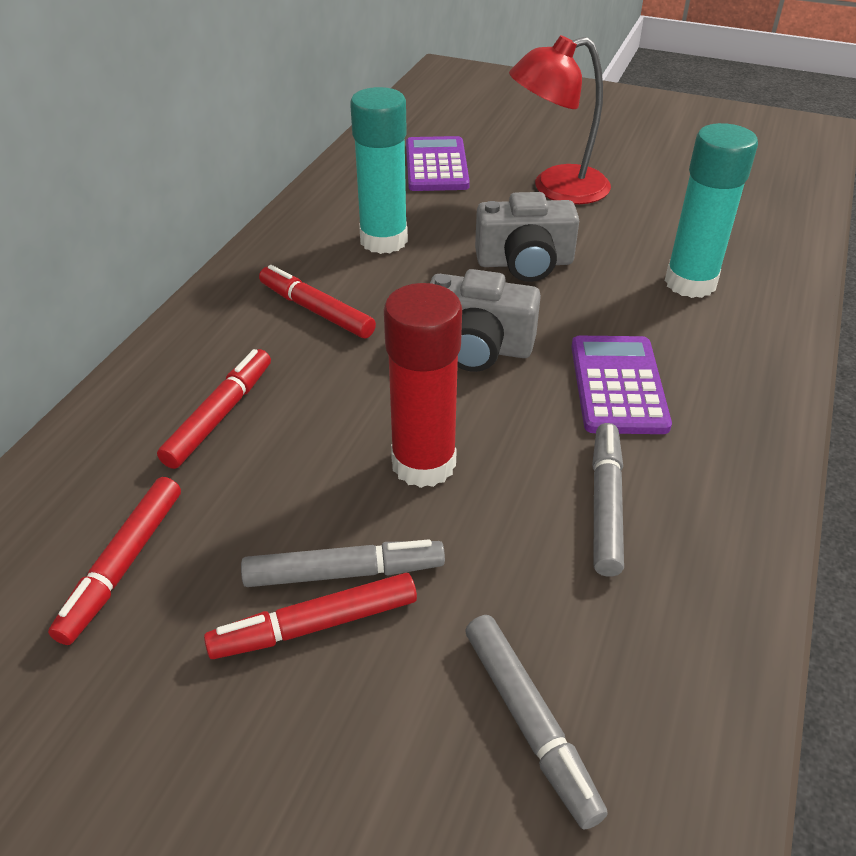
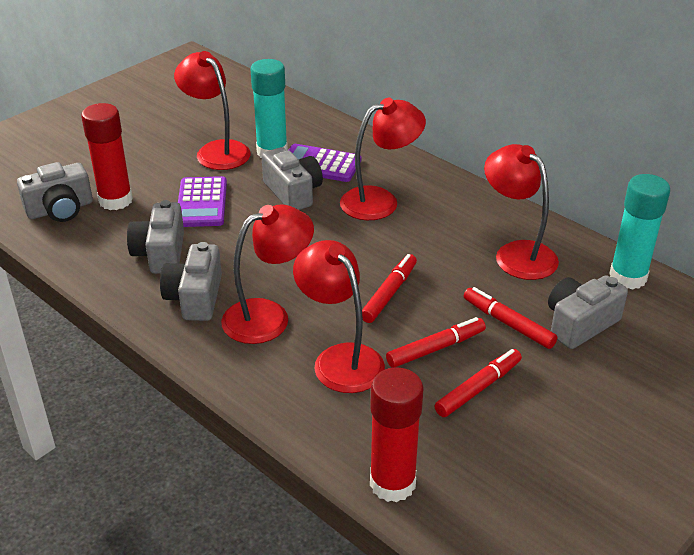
grey camera: 2 -> 5
grey marker: 3 -> 0
red glue stick: 1 -> 2
red lamp: 1 -> 5

